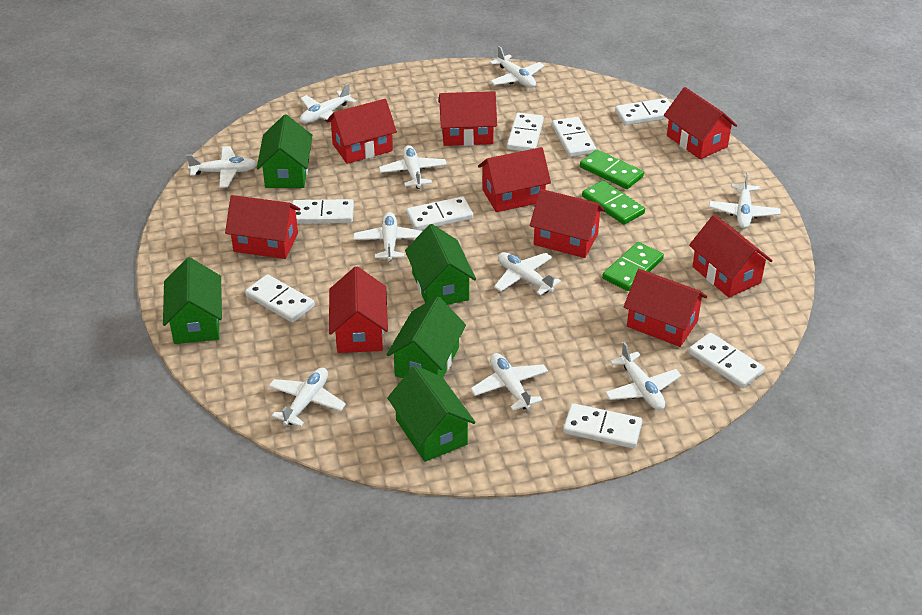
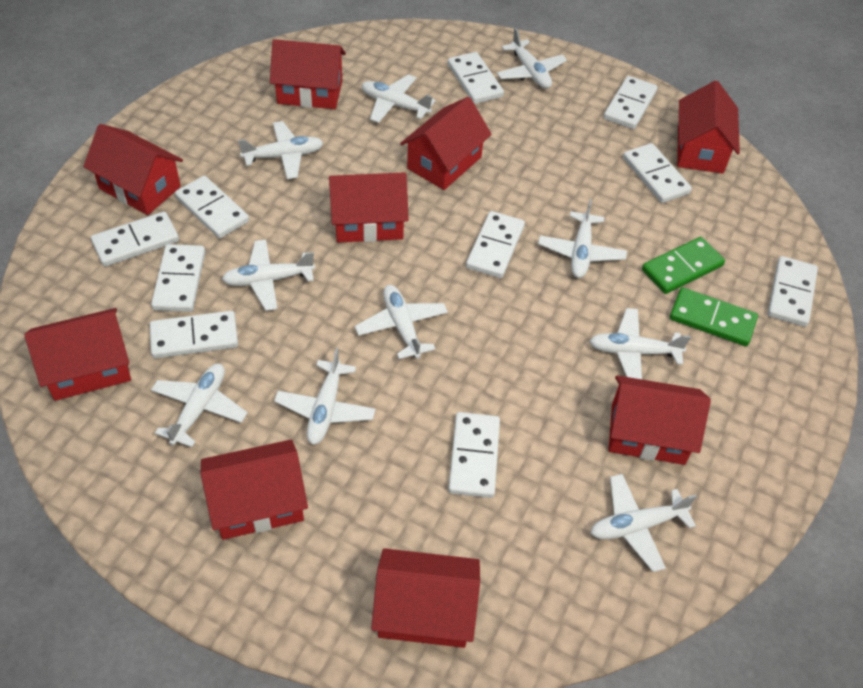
green domino: 3 -> 2
green house: 5 -> 0
white domino: 8 -> 10

